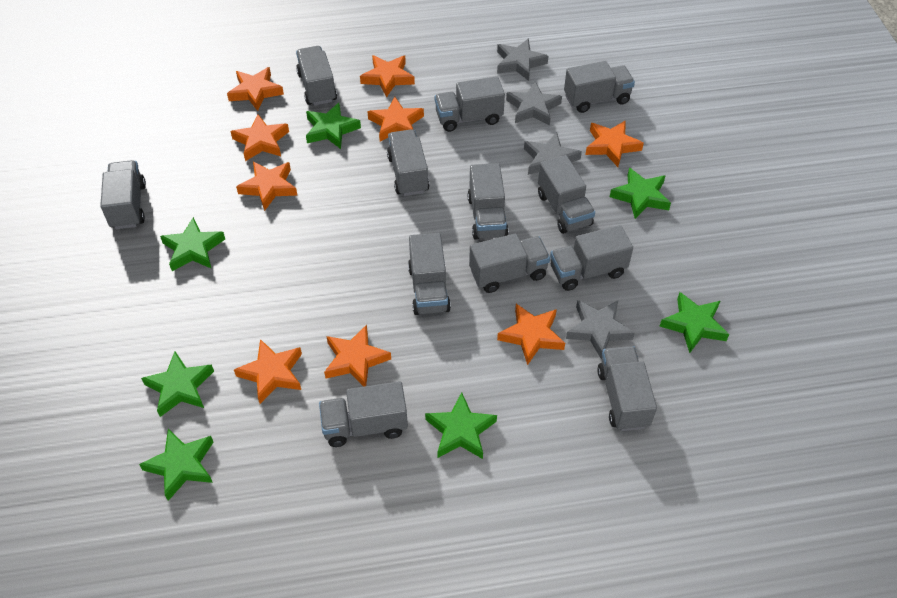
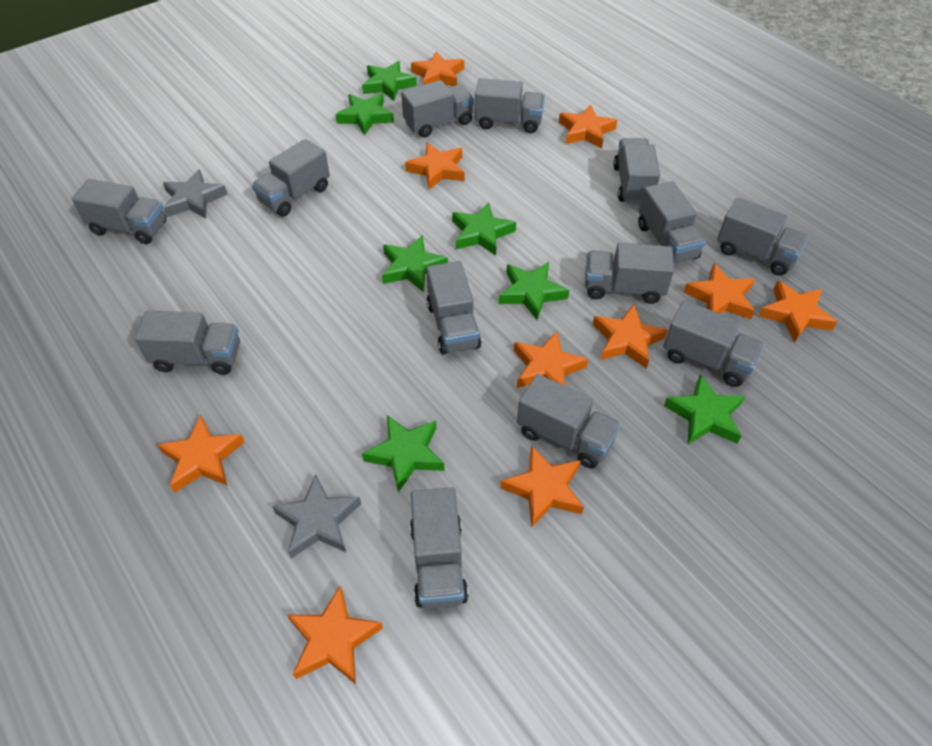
grey star: 4 -> 2
grey truck: 12 -> 13
orange star: 9 -> 10

